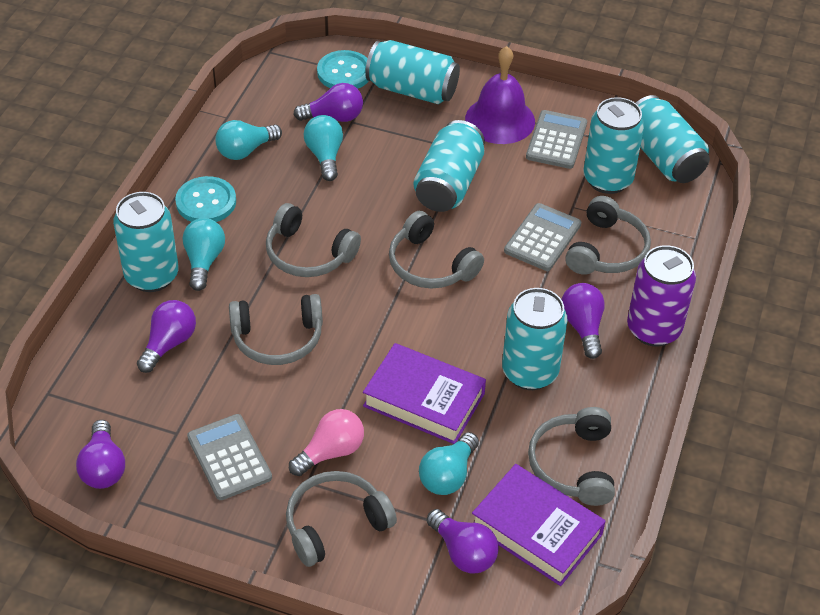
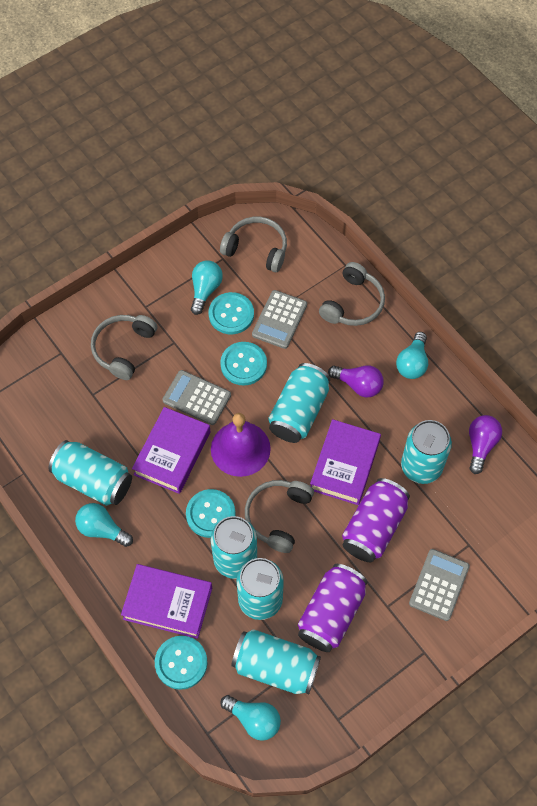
grey headphones: 6 -> 4
pink light bulb: 1 -> 0
purple book: 2 -> 3
purple can: 1 -> 2
purple light bulb: 5 -> 2
turquoise button: 2 -> 4

